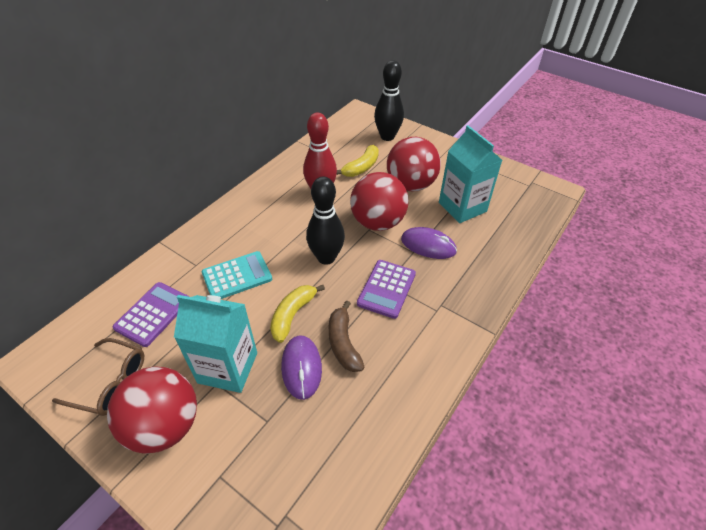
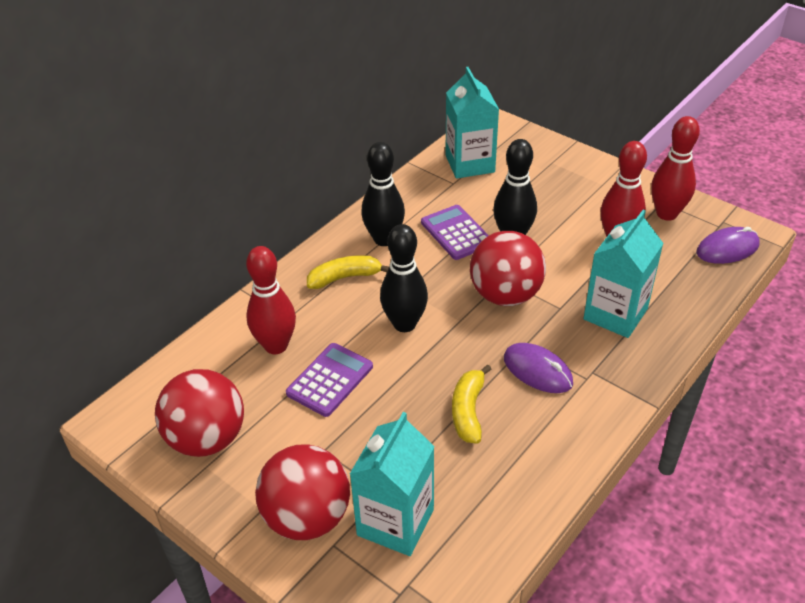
black bowling pin: 2 -> 3
brown banana: 1 -> 0
brown glasses: 1 -> 0
red bowling pin: 1 -> 3
turquoise calculator: 1 -> 0
turquoise carton: 2 -> 3

